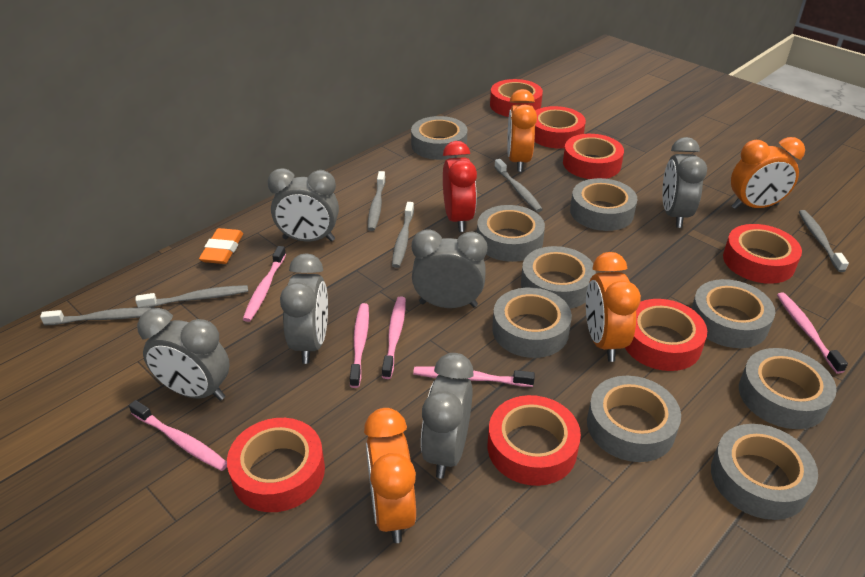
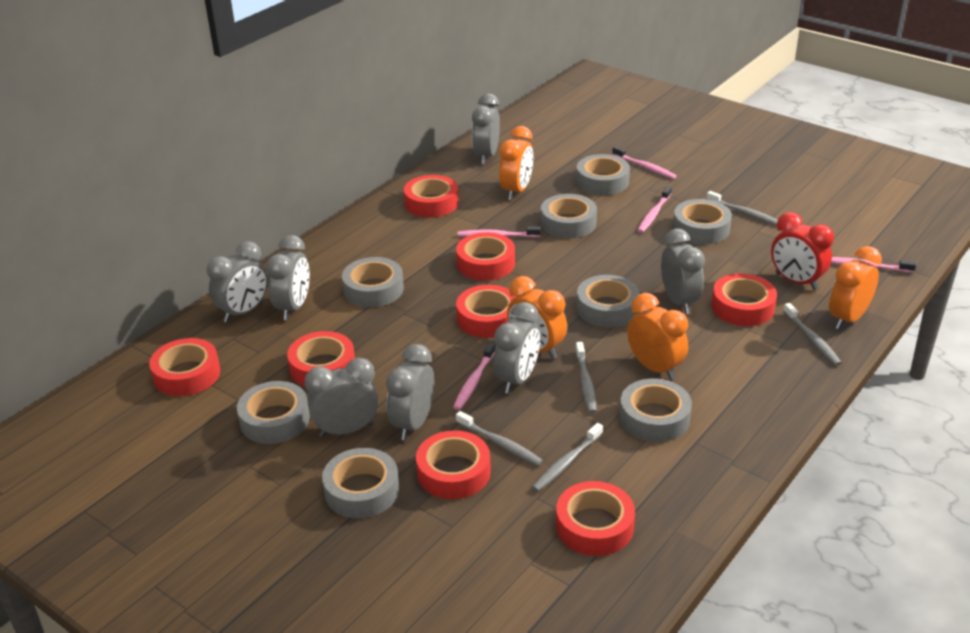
grey clock: 6 -> 7
grey tape: 9 -> 8
grey toothbrush: 6 -> 5
orange eraser: 1 -> 0
pink toothbrush: 6 -> 5
red tape: 7 -> 8

